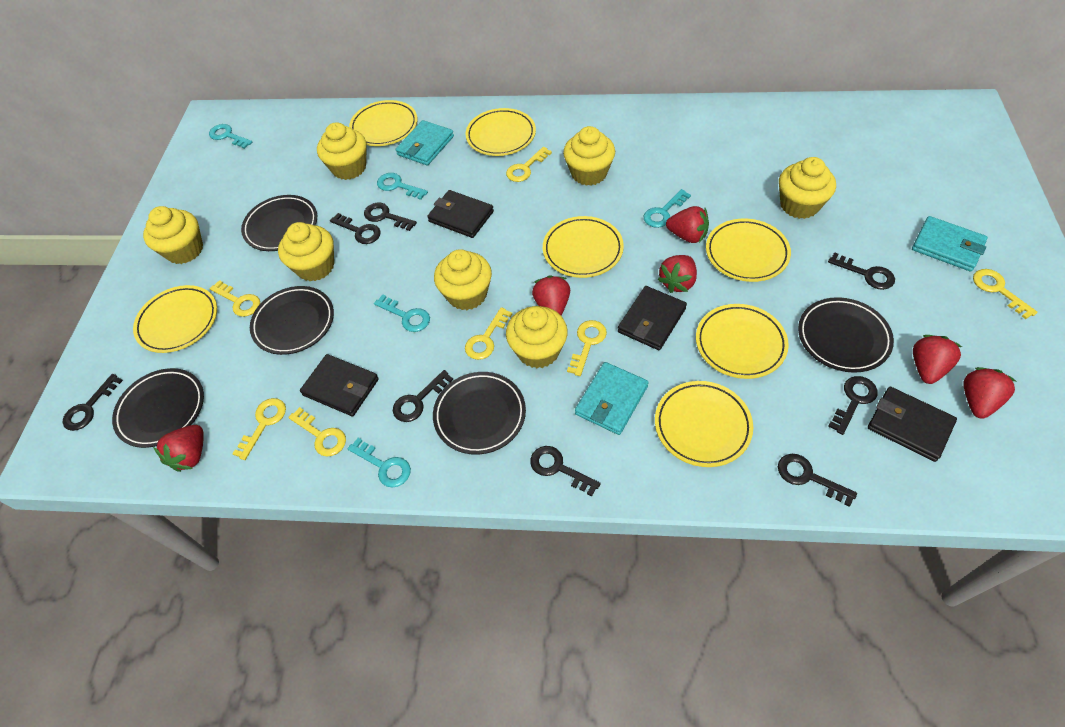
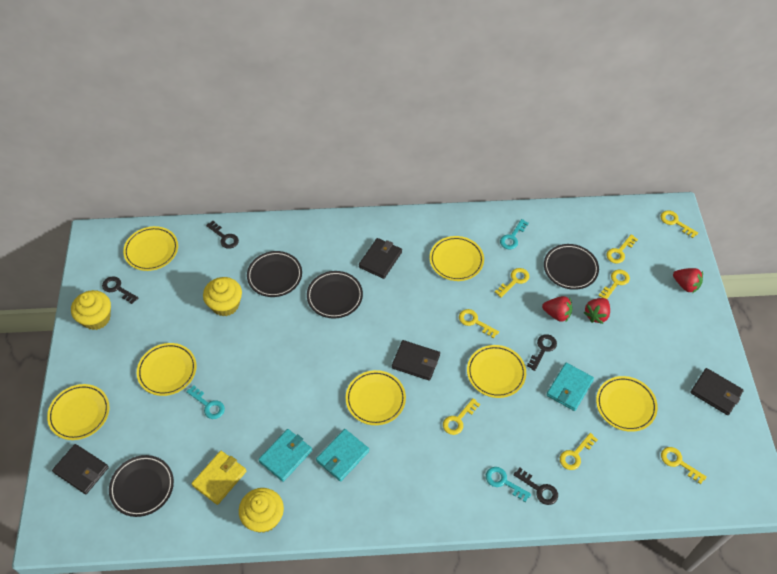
black key: 8 -> 4
black plate: 5 -> 4
red strawberry: 6 -> 3
turquoise key: 5 -> 3
yellow cupcake: 7 -> 3
yellow key: 7 -> 8
yellow wallet: 0 -> 1

